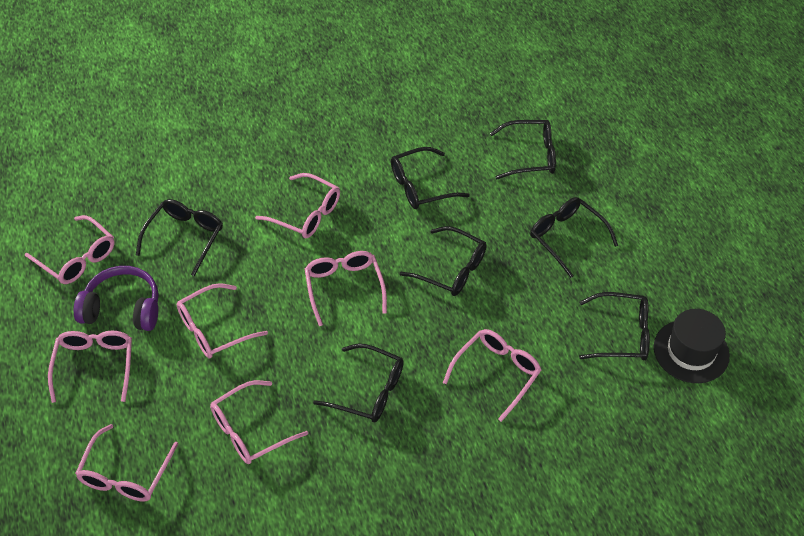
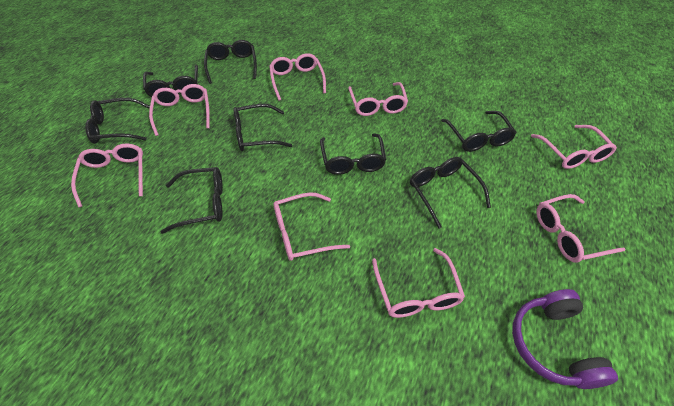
black glasses: 7 -> 8
black hat: 1 -> 0

